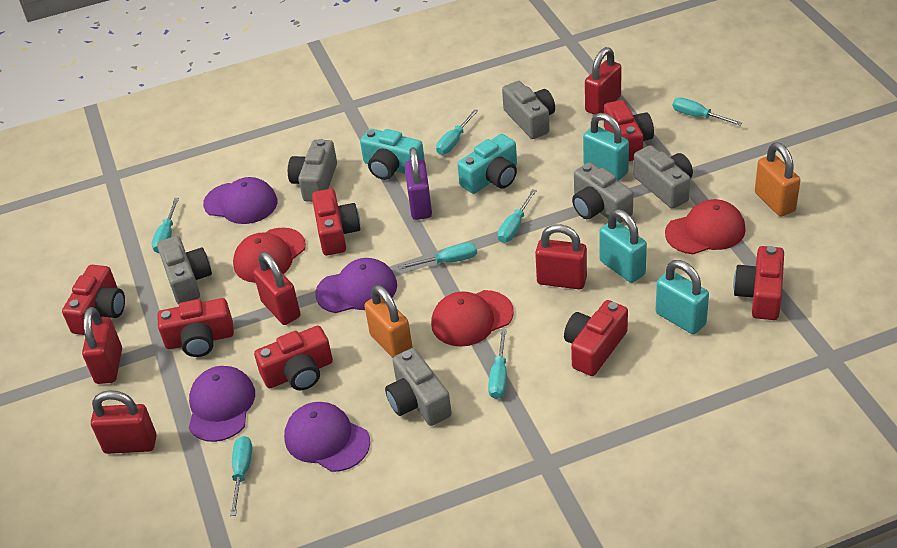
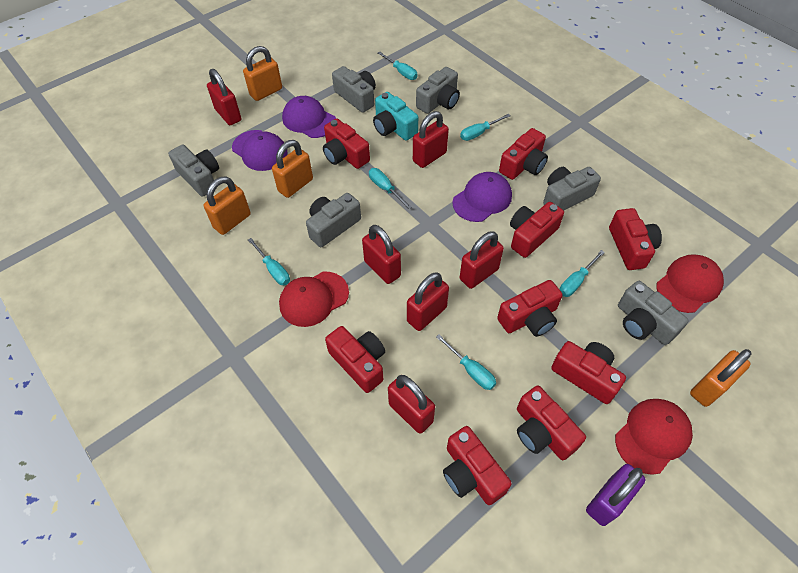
orange padlock: 2 -> 4
purple cap: 4 -> 3
red camera: 7 -> 9
red padlock: 5 -> 6
turquoise camera: 2 -> 1
turquoise padlock: 3 -> 0
turquoise screwdriver: 7 -> 6

